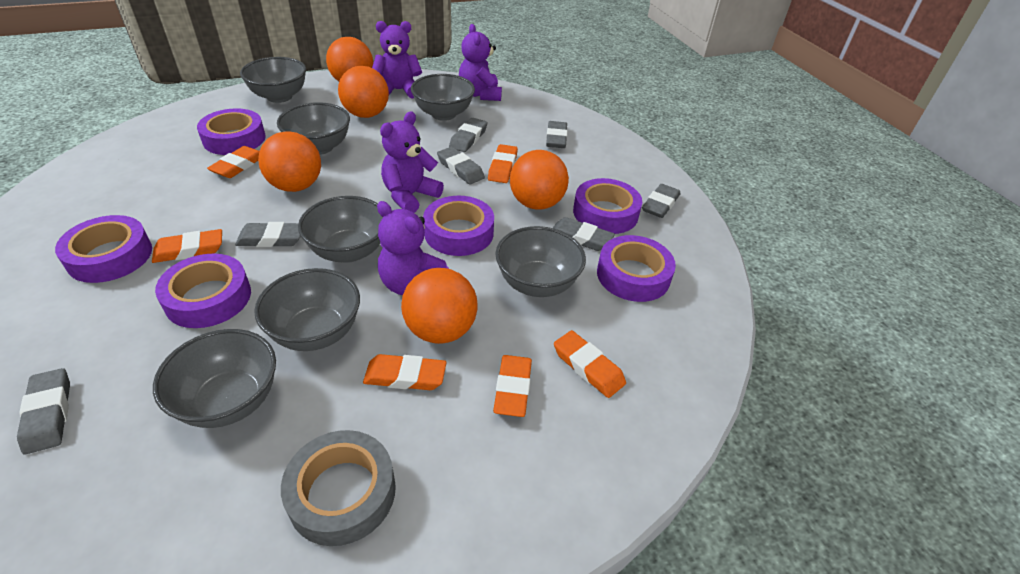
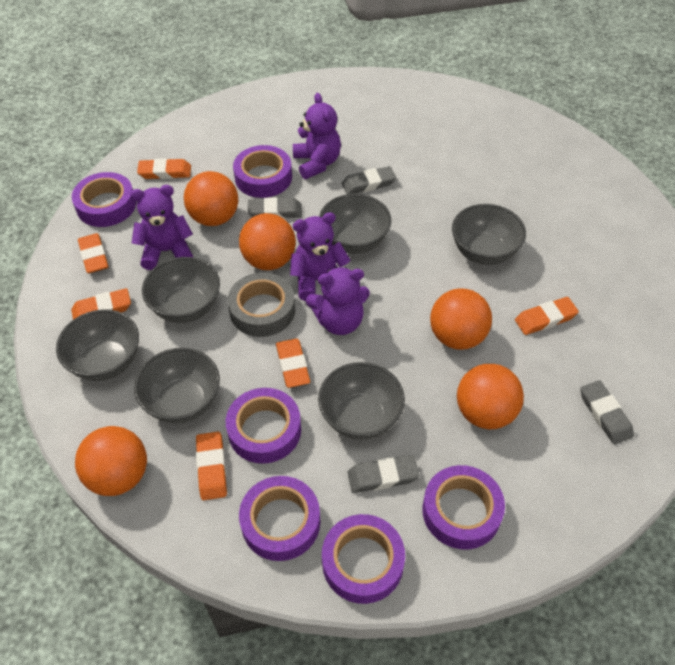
grey bowl: 7 -> 6
grey eraser: 7 -> 4

